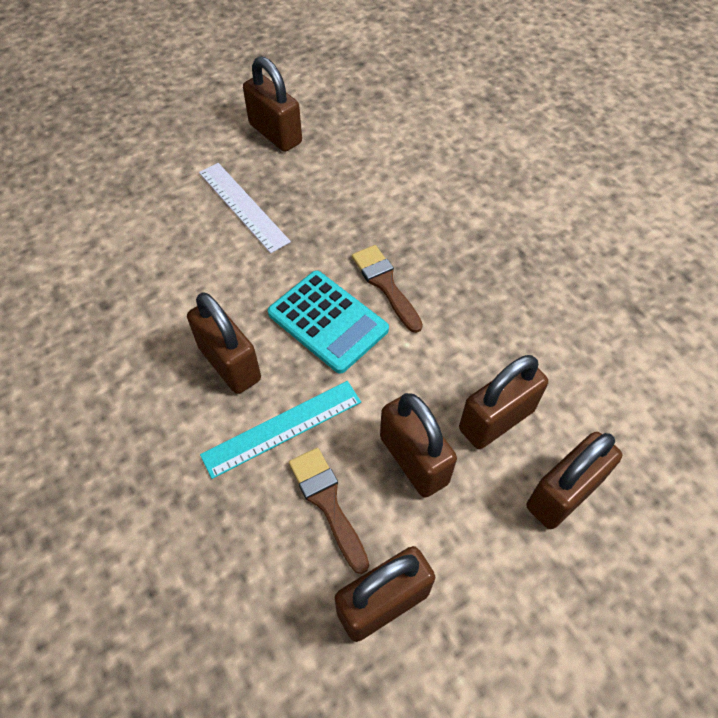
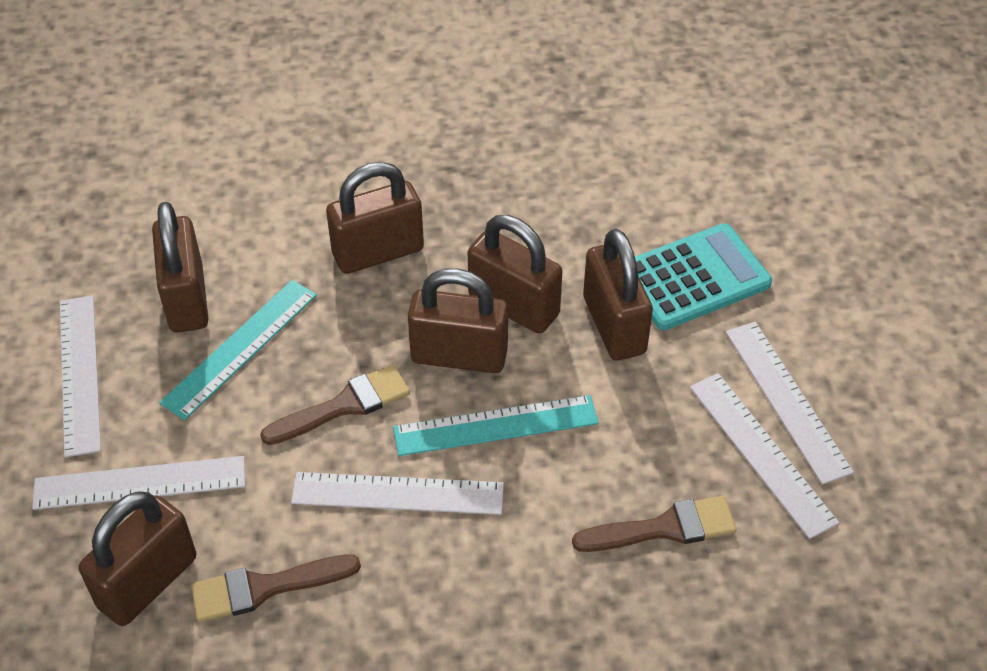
brown brush: 2 -> 3
turquoise ruler: 1 -> 2
white ruler: 1 -> 5

